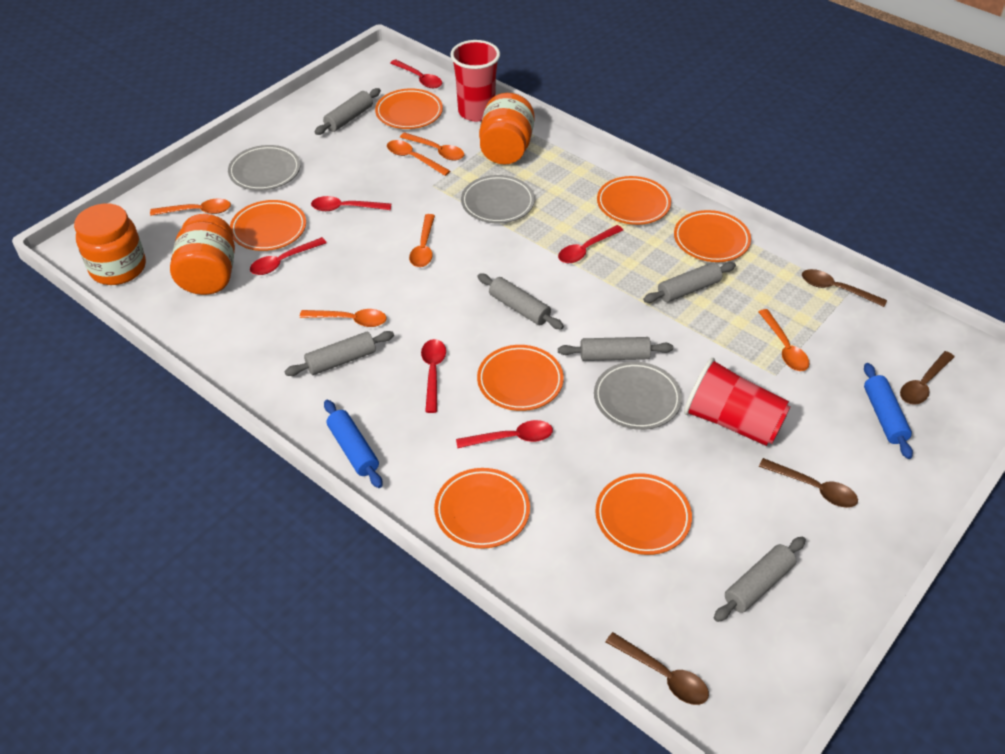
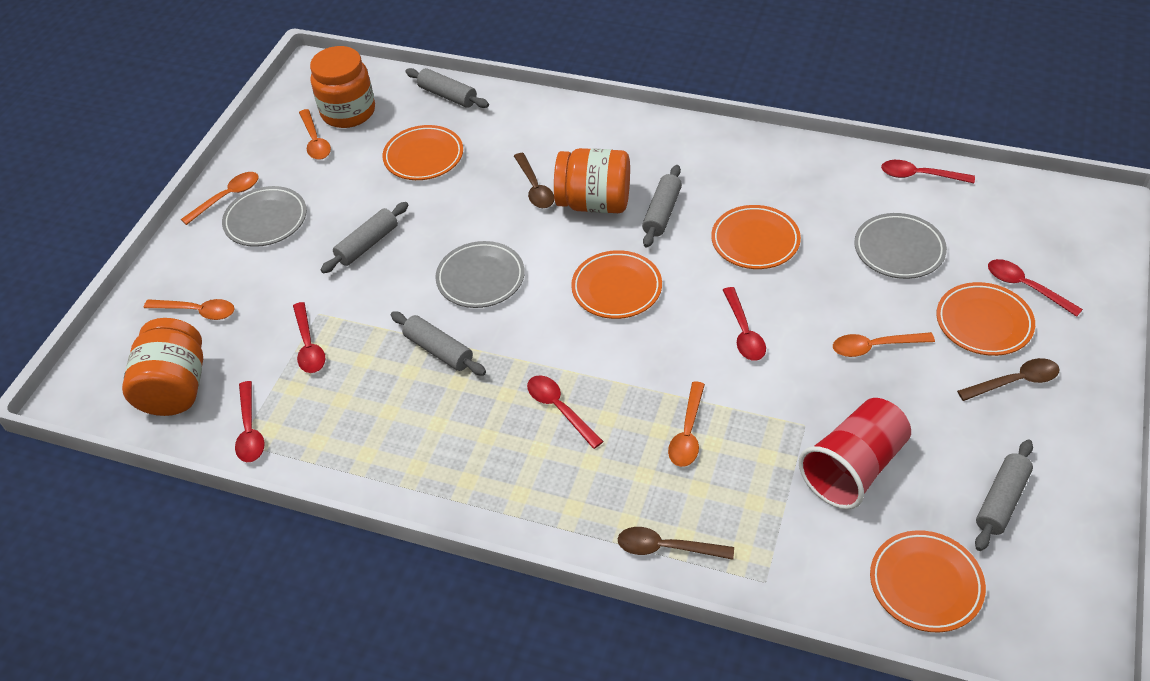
blue rolling pin: 2 -> 0
brown spoon: 4 -> 3
grey rolling pin: 6 -> 5
orange plate: 7 -> 5
orange spoon: 6 -> 5
red cup: 2 -> 1

